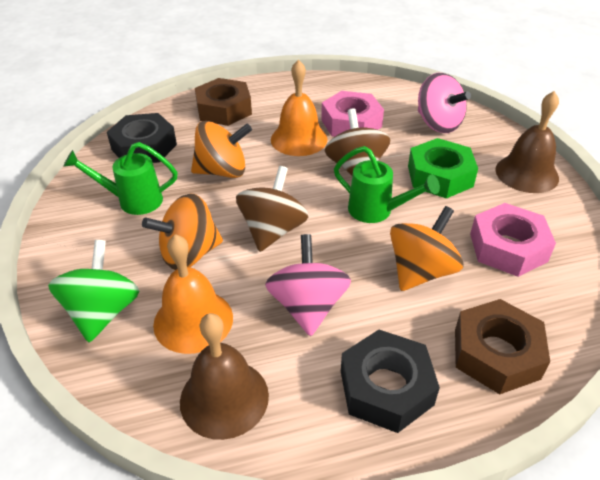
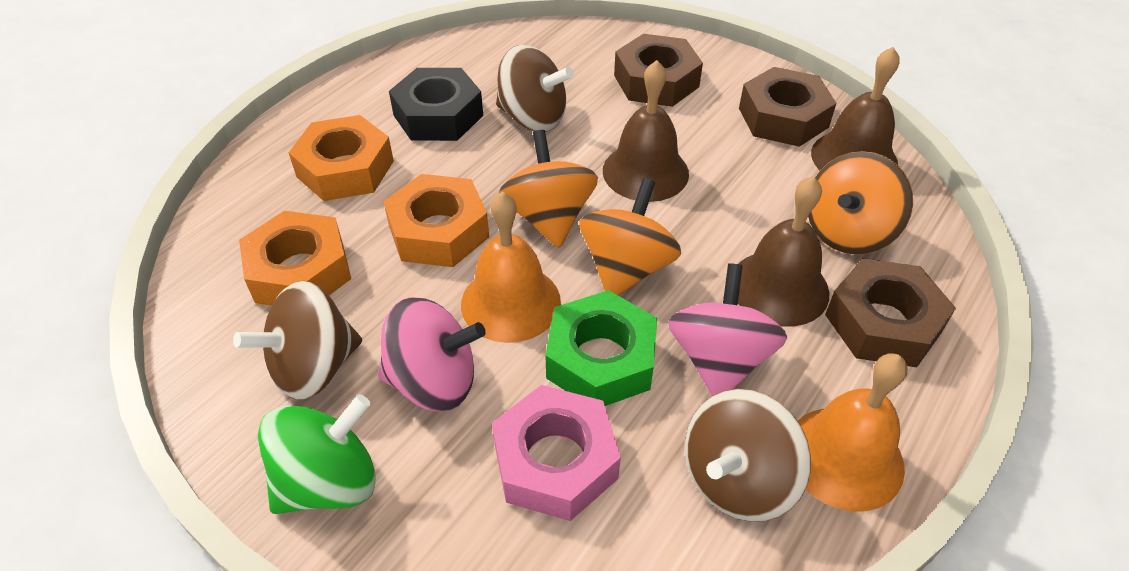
black nut: 2 -> 1
brown bell: 2 -> 3
brown nut: 2 -> 3
brown spinning top: 2 -> 3
green watering can: 2 -> 0
orange nut: 0 -> 3
pink nut: 2 -> 1

